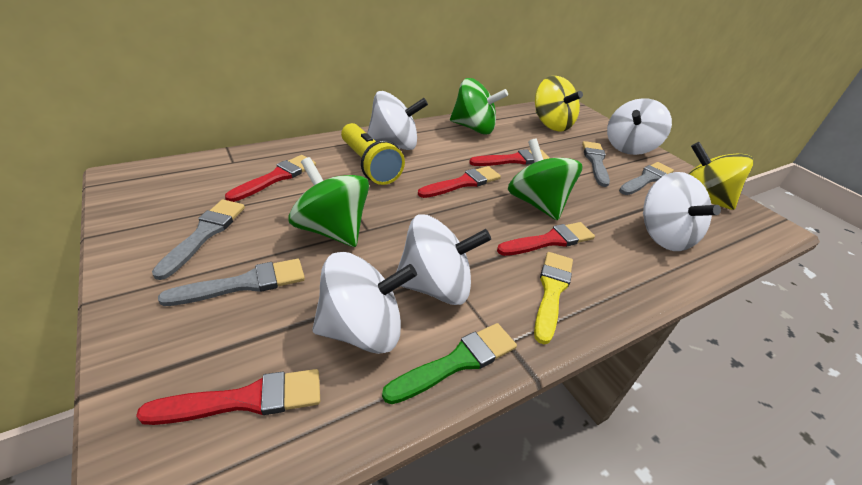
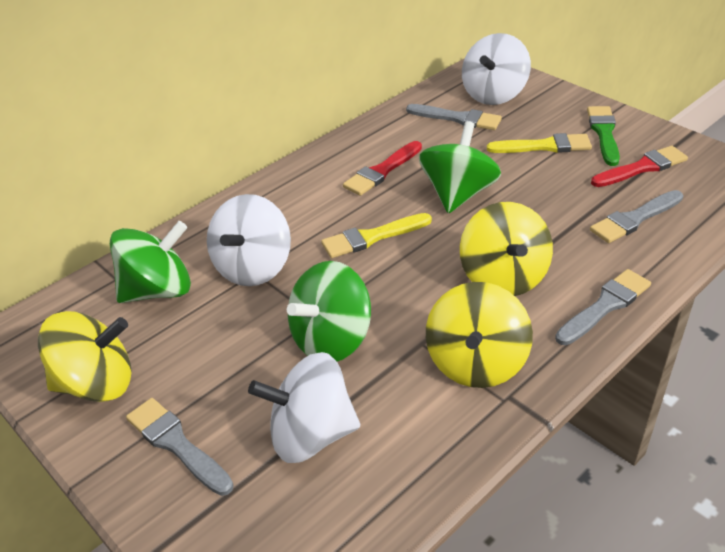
red brush: 5 -> 2
white spinning top: 5 -> 3
yellow brush: 1 -> 2
yellow flashlight: 1 -> 0
yellow spinning top: 2 -> 3

